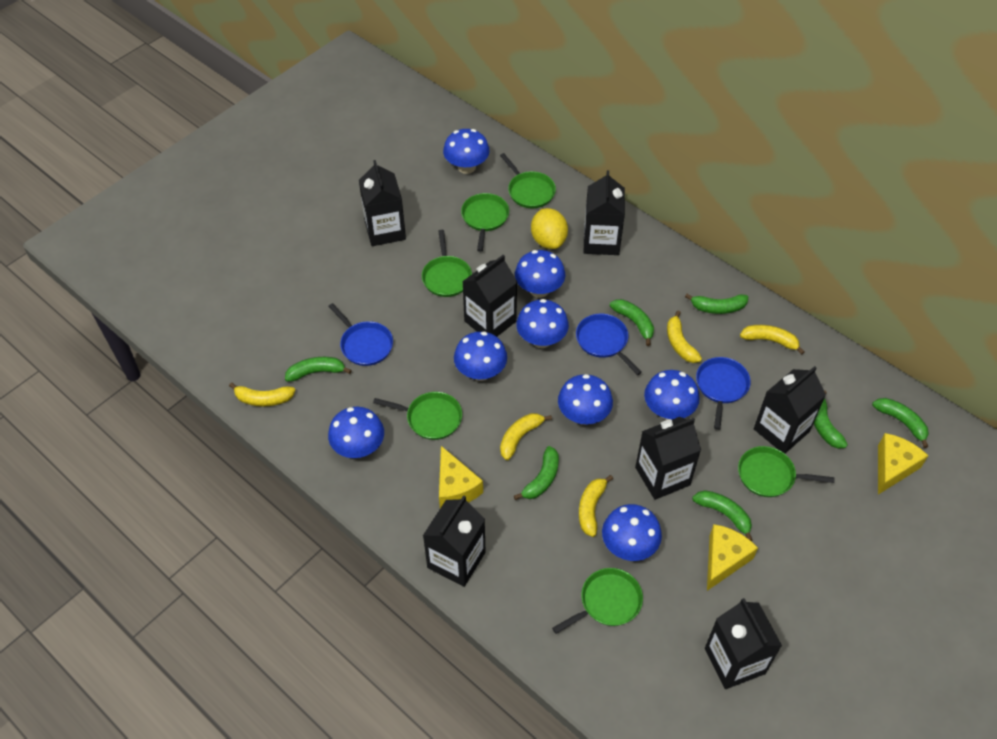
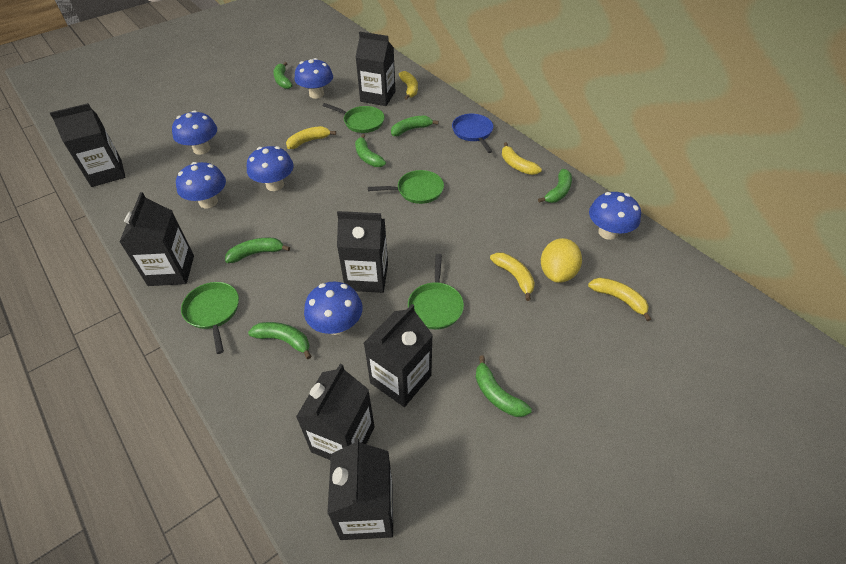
blue mushroom: 8 -> 6
blue pan: 3 -> 1
green pan: 6 -> 4
yellow cheese: 3 -> 0

